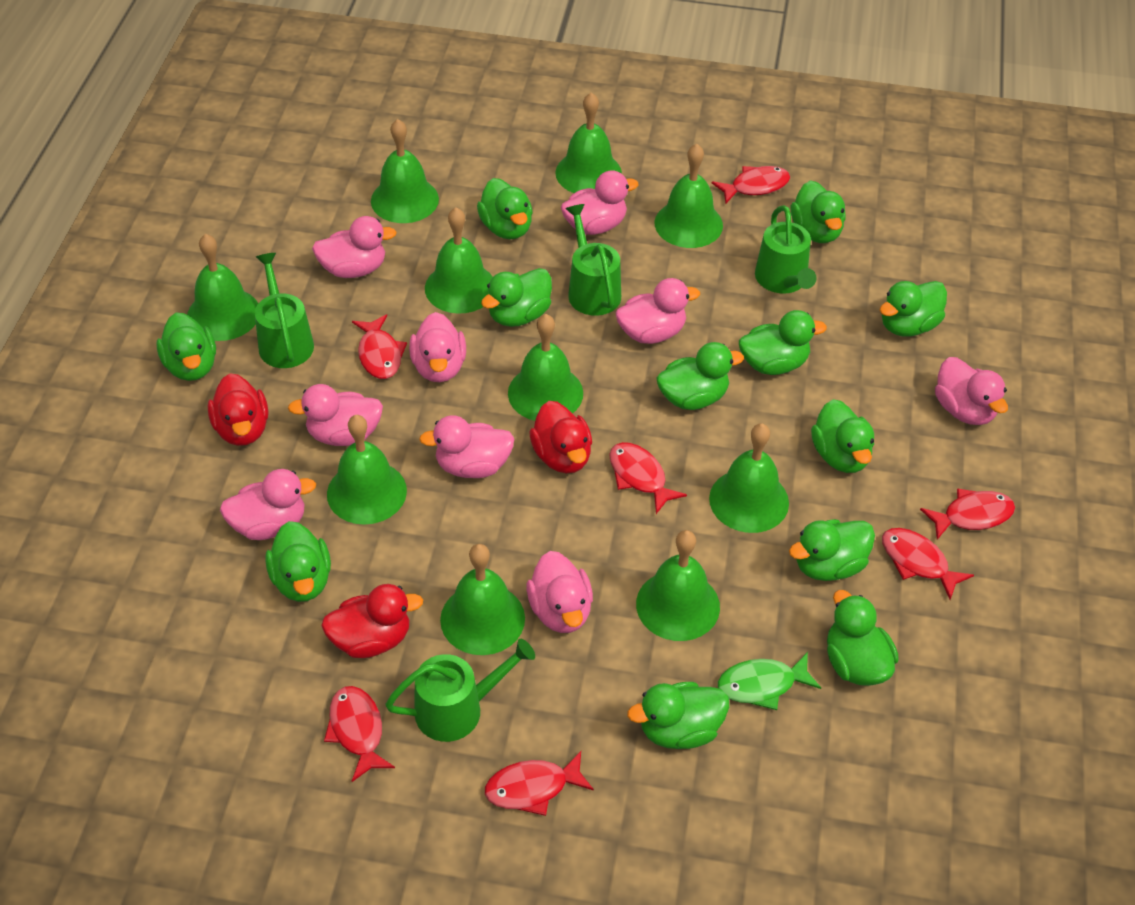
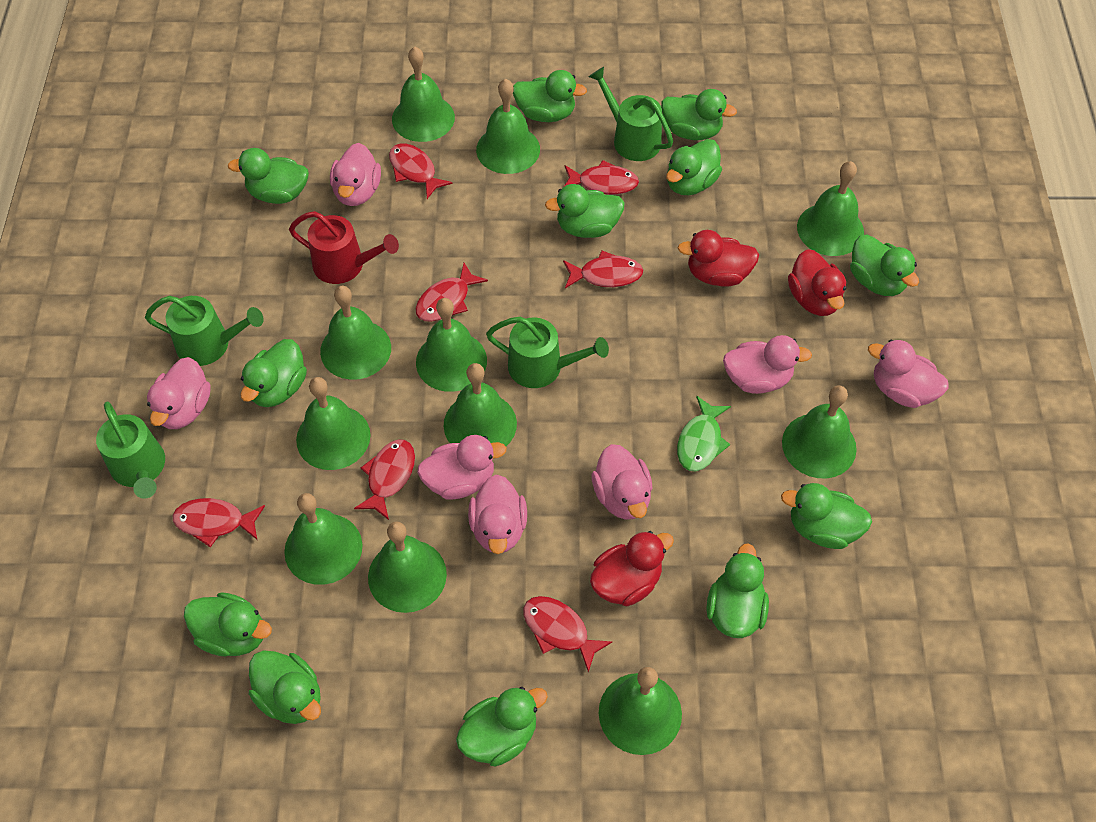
green bell: 10 -> 11
pink duck: 9 -> 7
red watering can: 0 -> 1

